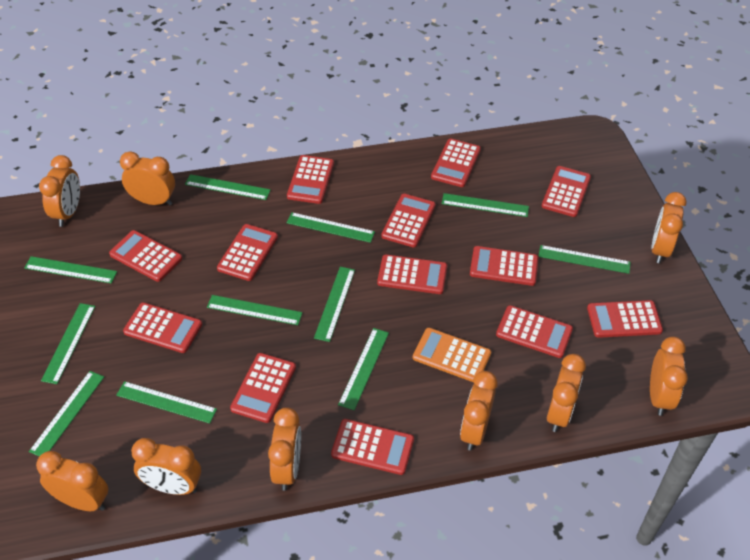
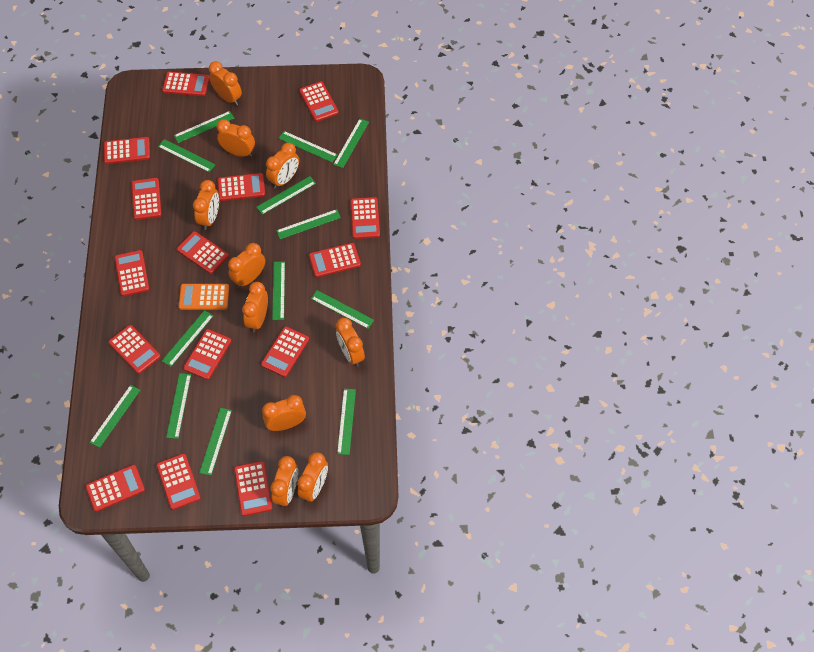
green ruler: 11 -> 13
orange clock: 9 -> 10
red calculator: 13 -> 15

